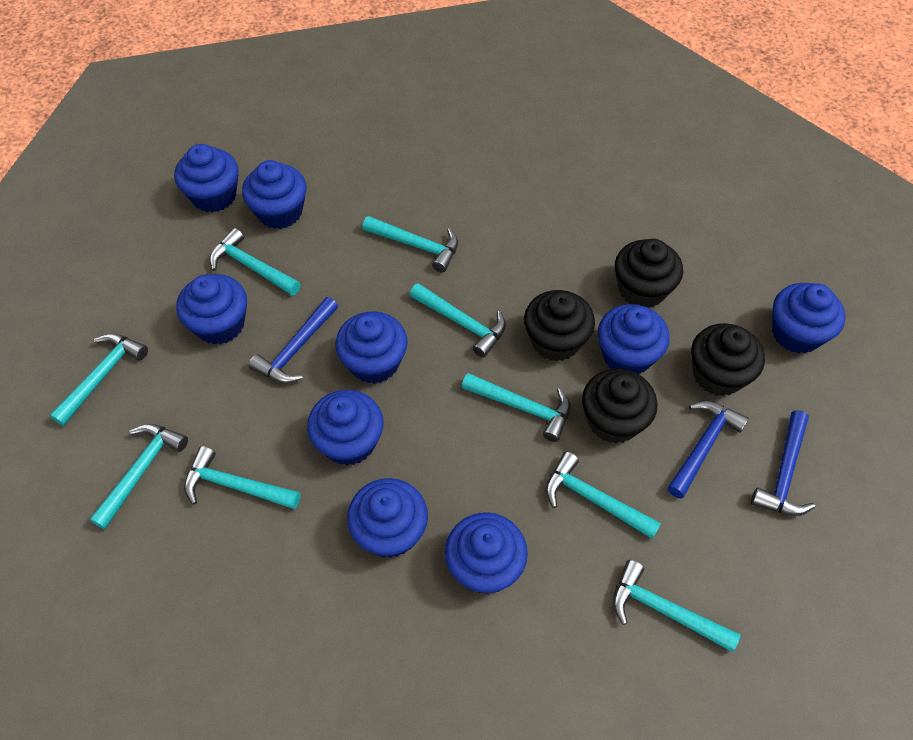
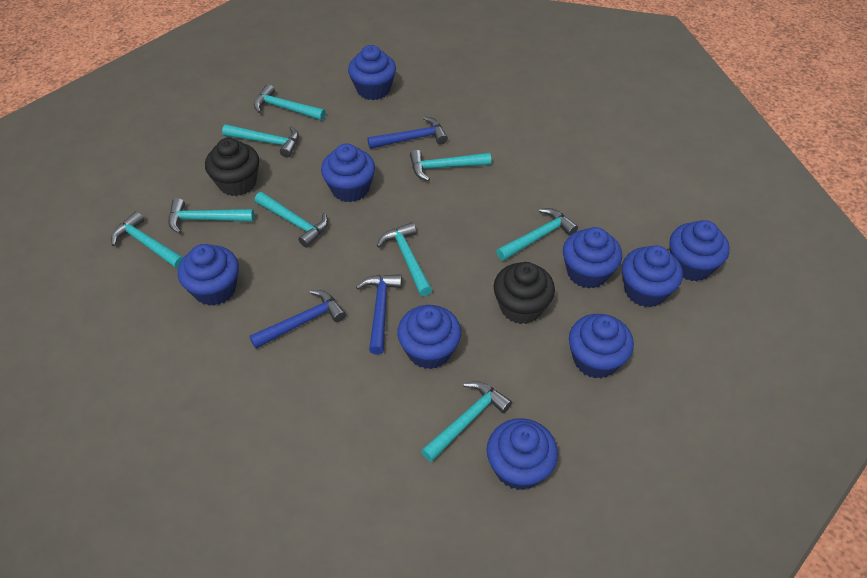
black cupcake: 4 -> 2

